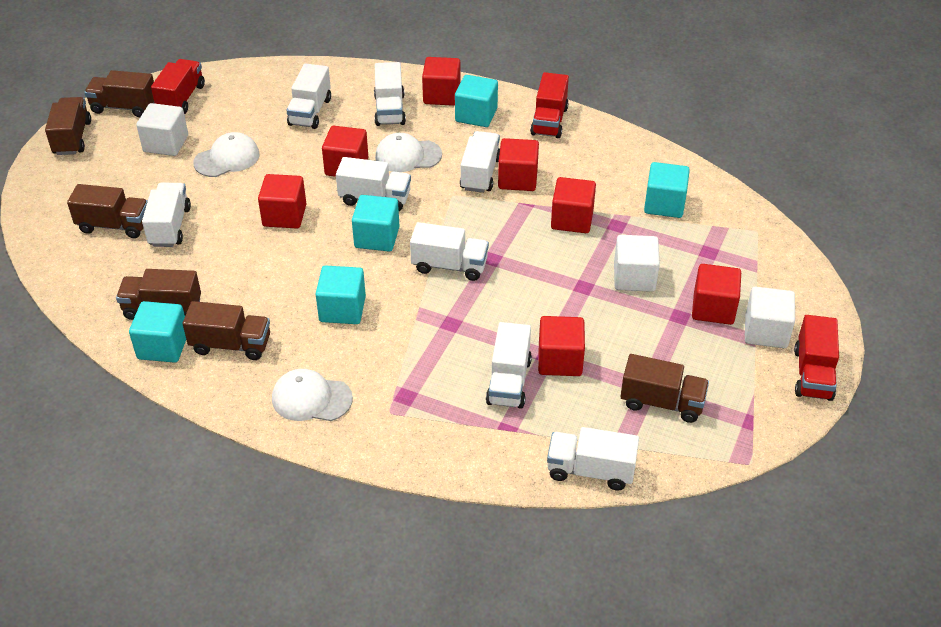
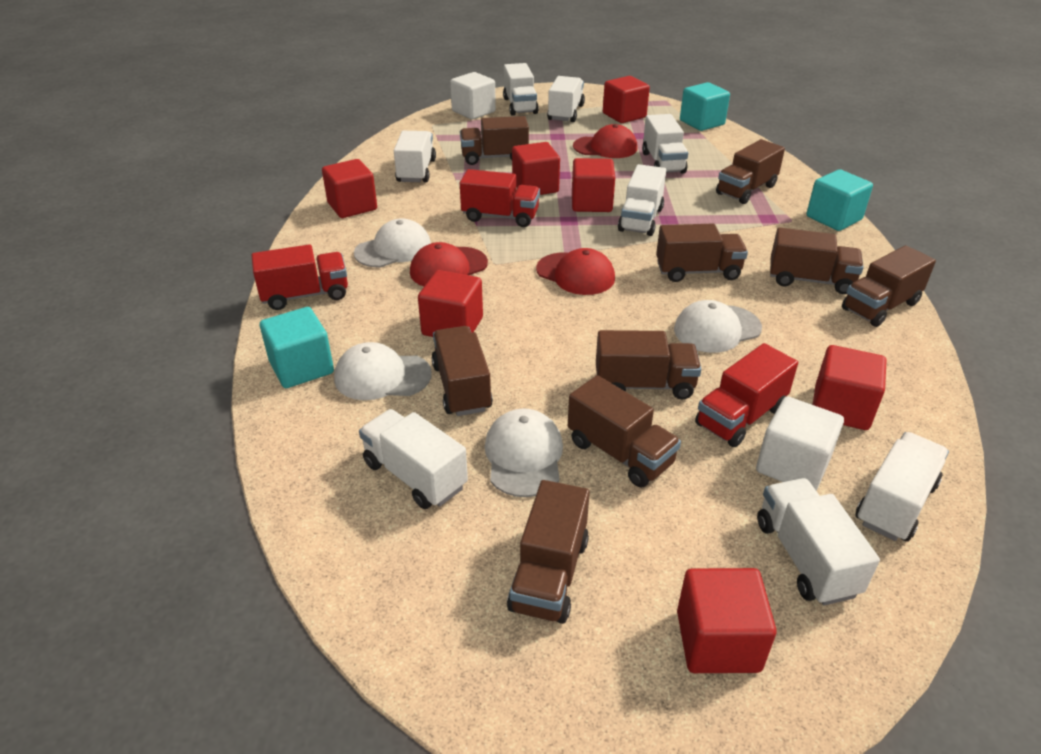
brown truck: 6 -> 9
red cap: 0 -> 3
turquoise cube: 5 -> 3
white cap: 3 -> 4
white cube: 3 -> 2

